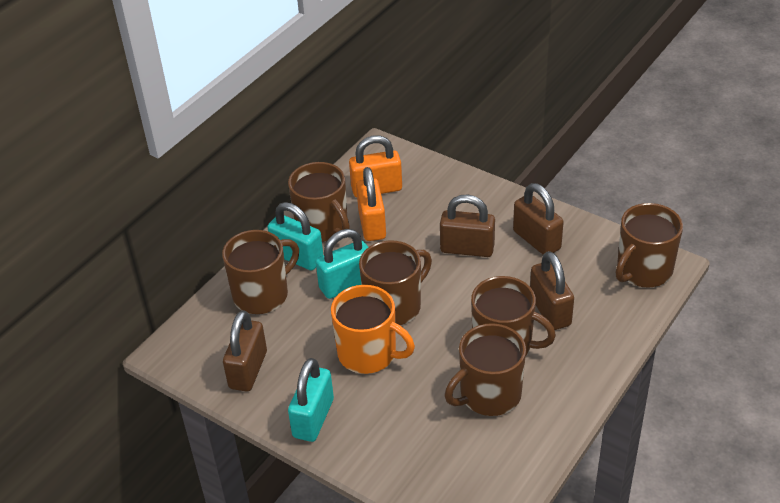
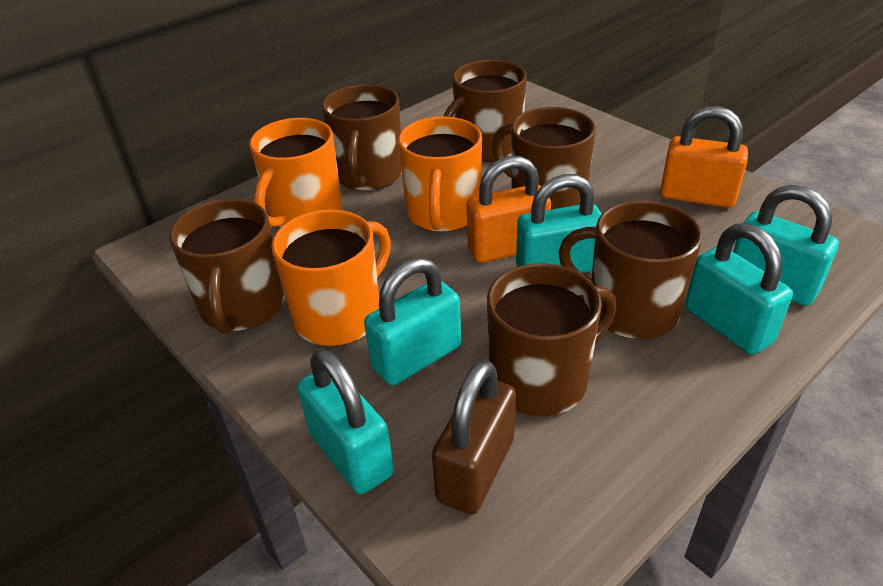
brown padlock: 4 -> 1
orange mug: 1 -> 3
turquoise padlock: 3 -> 5

